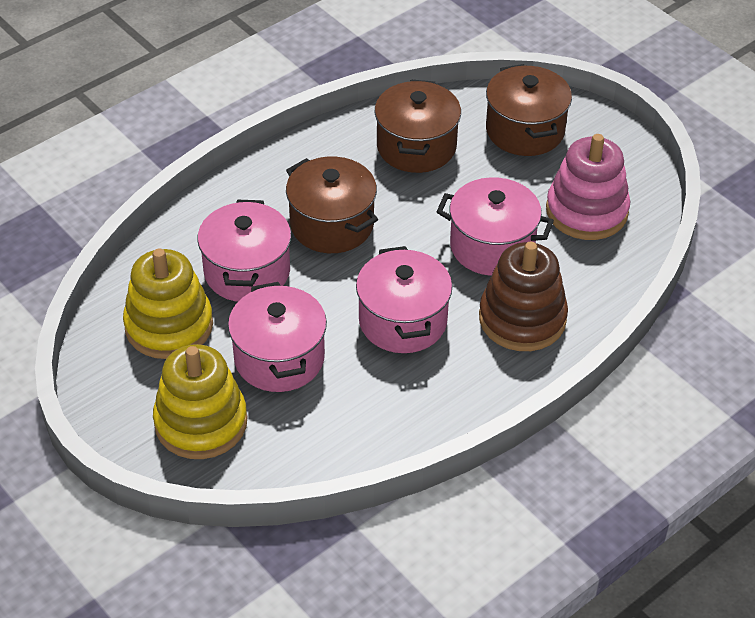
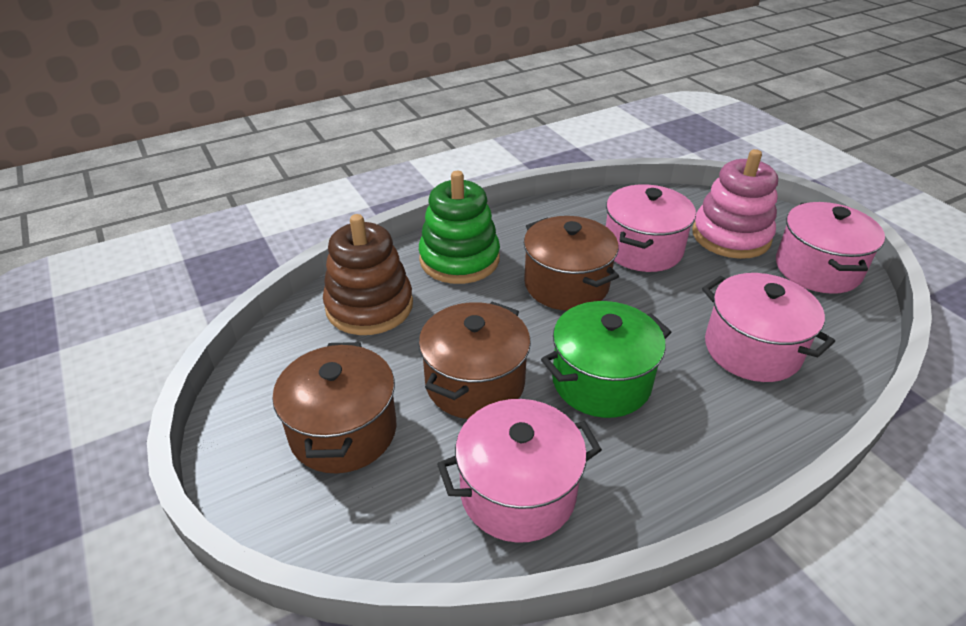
green pot: 0 -> 1
green stacking toy: 0 -> 1
yellow stacking toy: 2 -> 0

